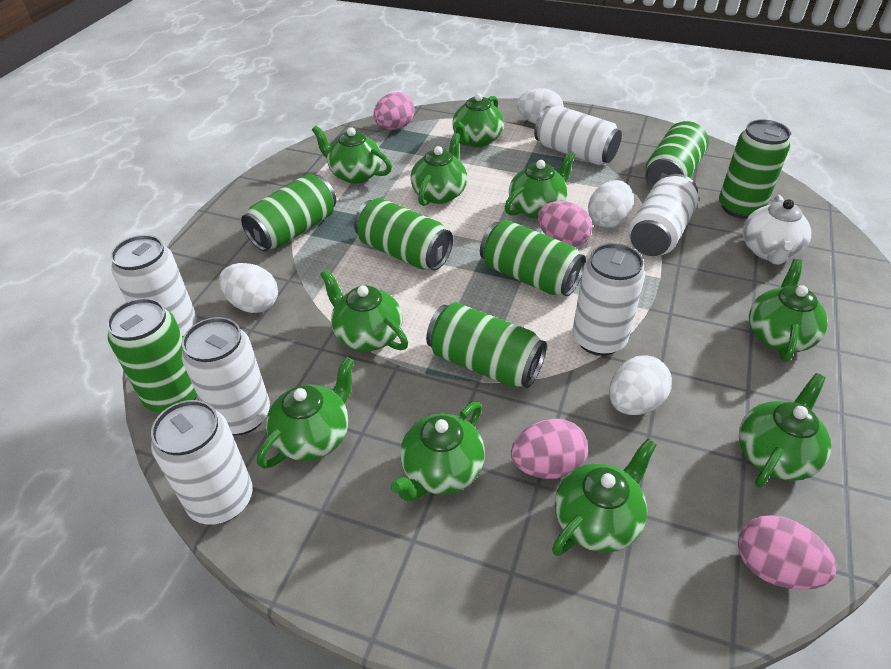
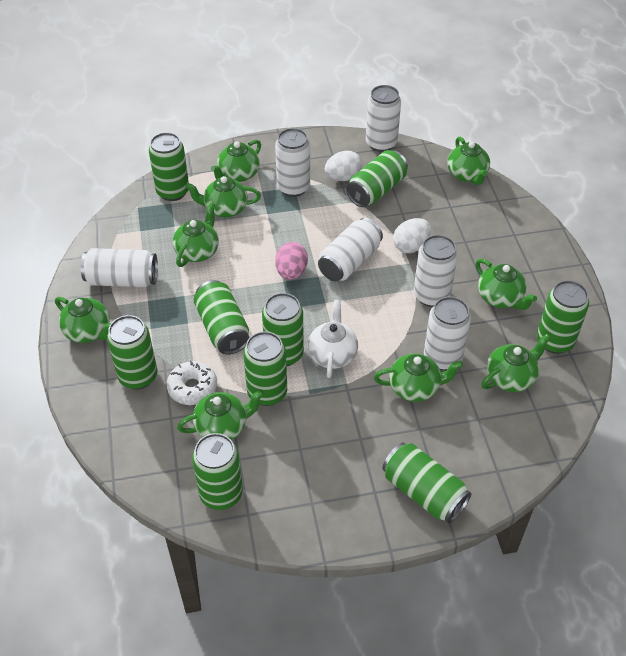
green can: 7 -> 9
green teapot: 10 -> 9
pink egg: 4 -> 1
white donut: 0 -> 1
white egg: 4 -> 2

